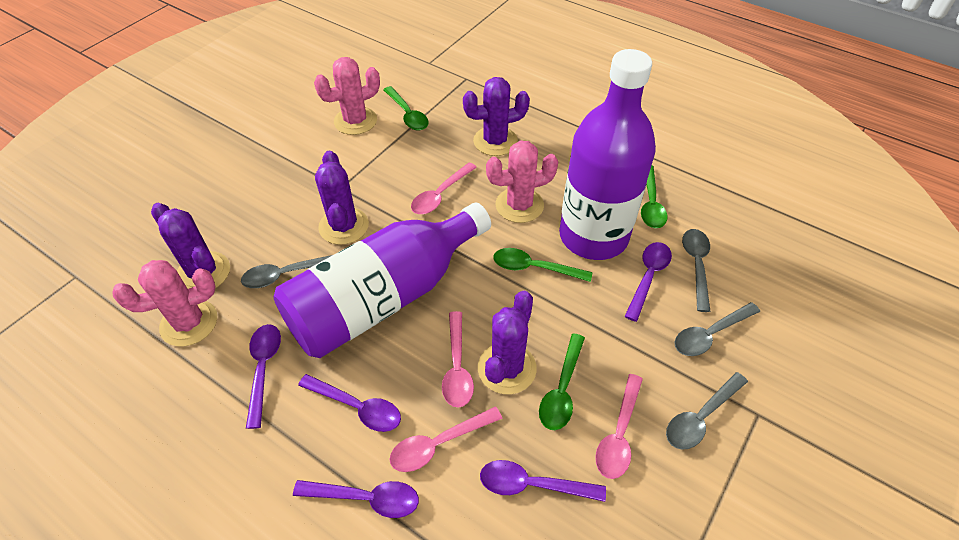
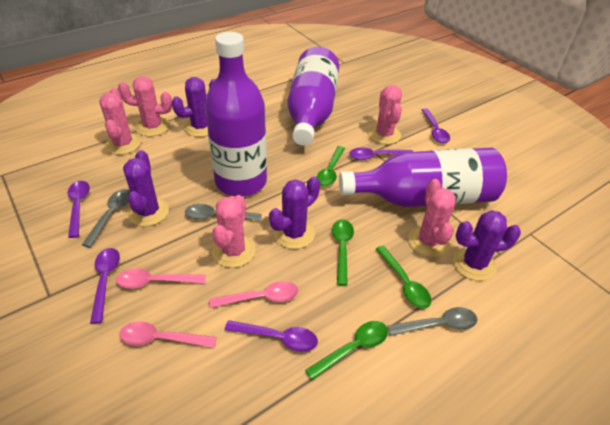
grey spoon: 4 -> 3
pink cactus: 3 -> 5
pink spoon: 4 -> 3
purple bottle: 2 -> 3

